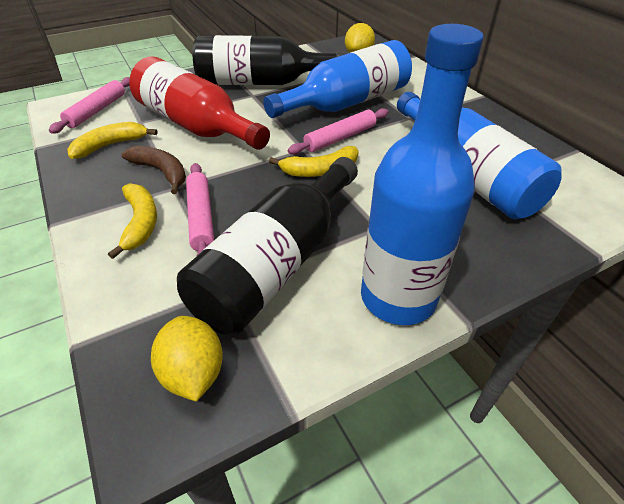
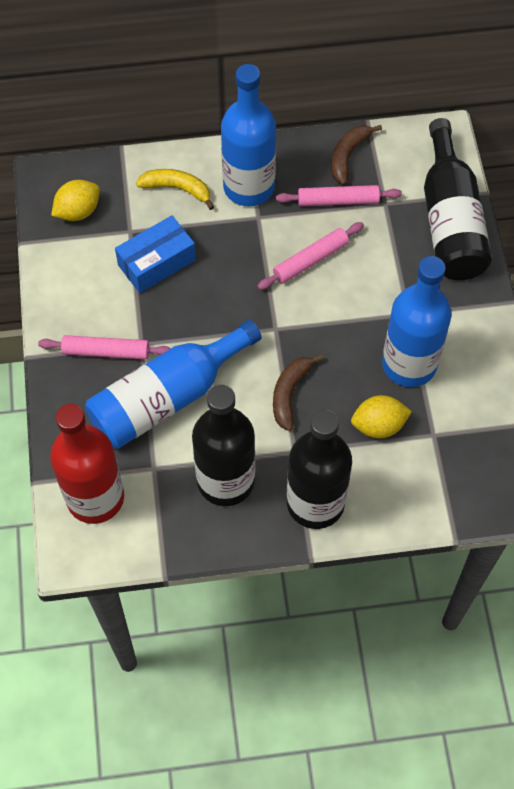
black bottle: 2 -> 3
blue box: 0 -> 1
brown banana: 1 -> 2
yellow banana: 3 -> 1

